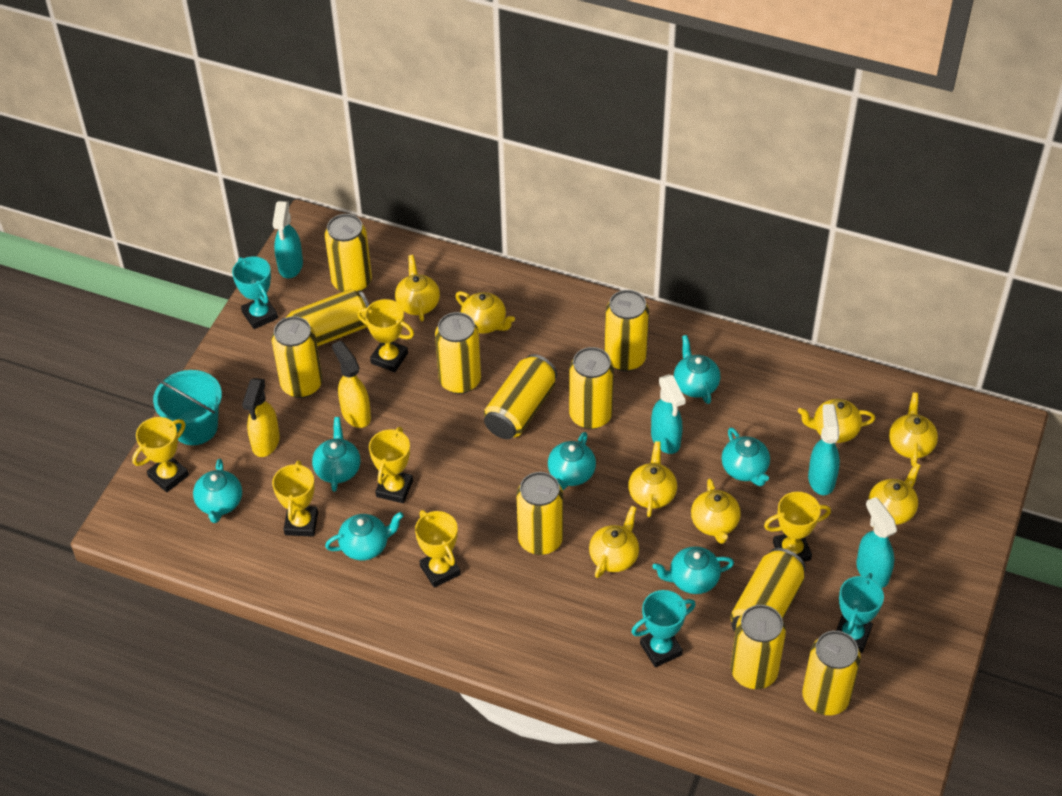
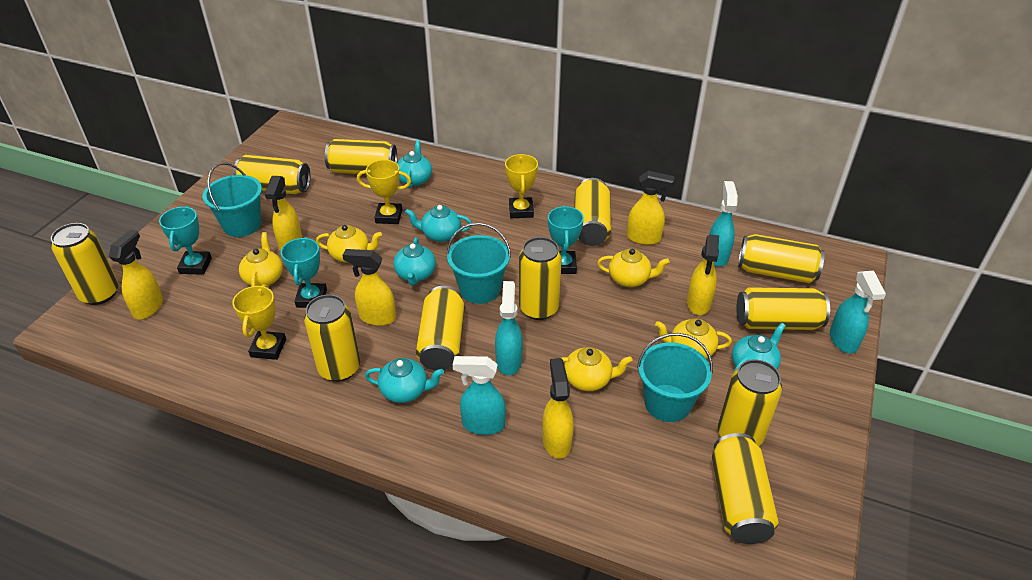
turquoise bucket: 1 -> 3
turquoise teapot: 7 -> 5
yellow spray bottle: 2 -> 6
yellow teapot: 8 -> 5
yellow trophy: 6 -> 3

